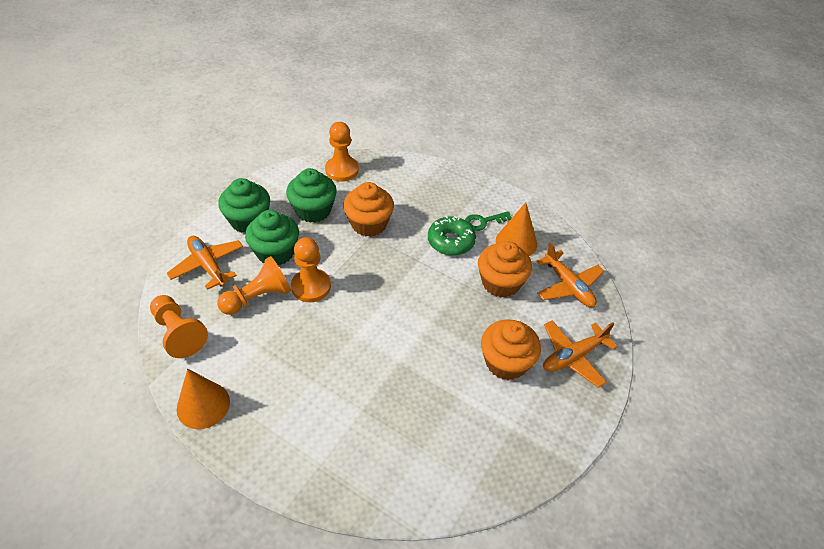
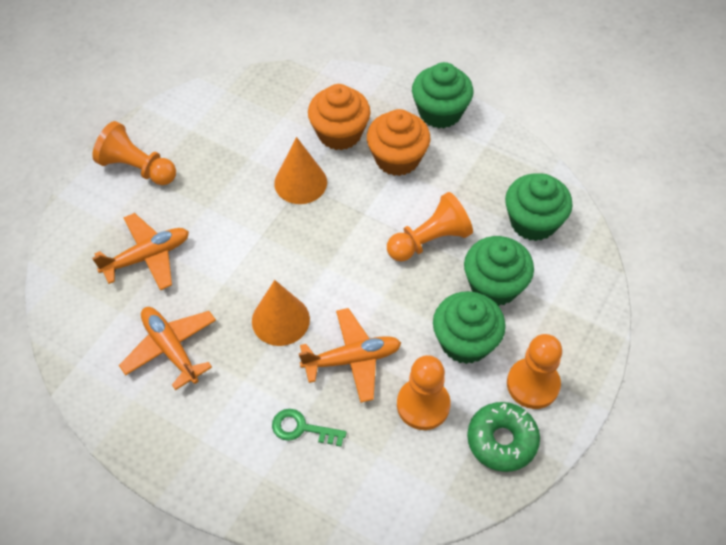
green cupcake: 3 -> 4
orange cupcake: 3 -> 2

